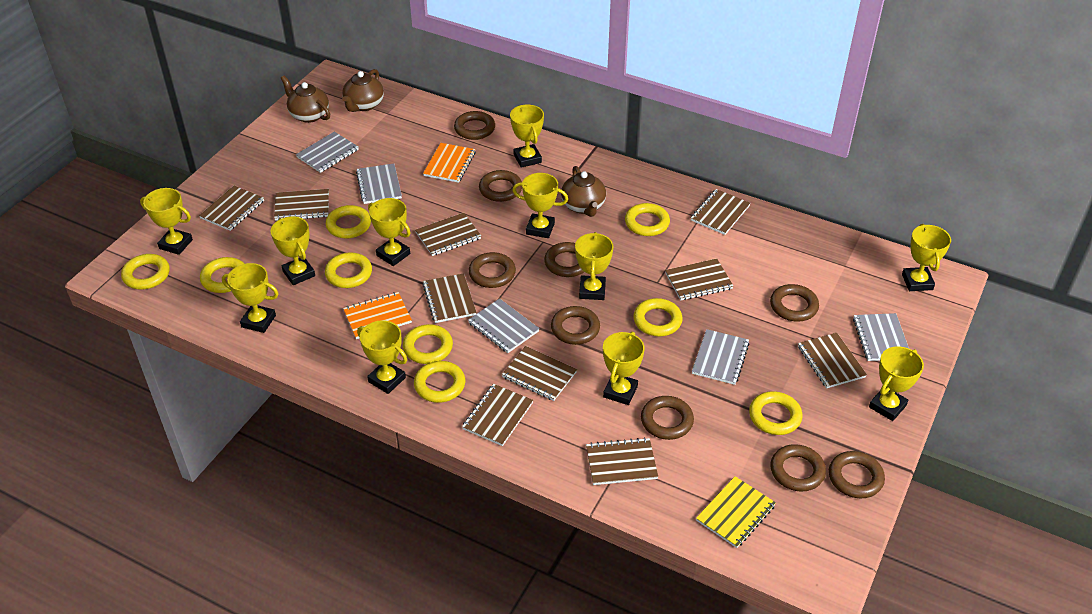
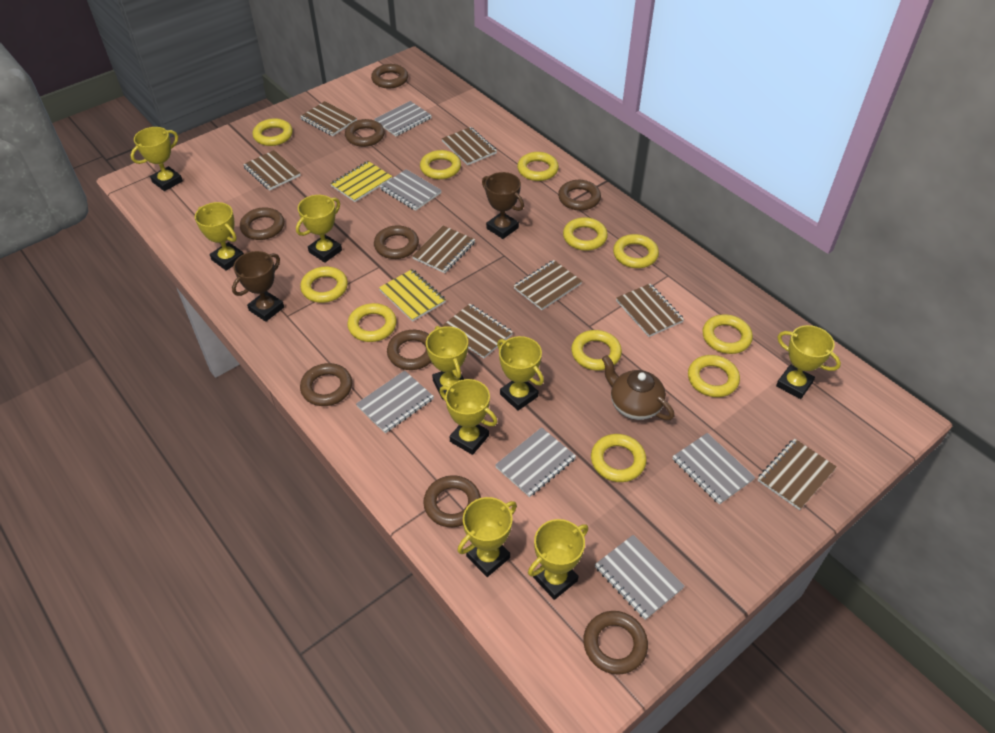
brown notebook: 10 -> 8
brown teapot: 3 -> 1
brown trophy: 0 -> 2
grey notebook: 5 -> 6
orange notebook: 2 -> 0
yellow notebook: 1 -> 2
yellow ring: 9 -> 11
yellow trophy: 11 -> 9

